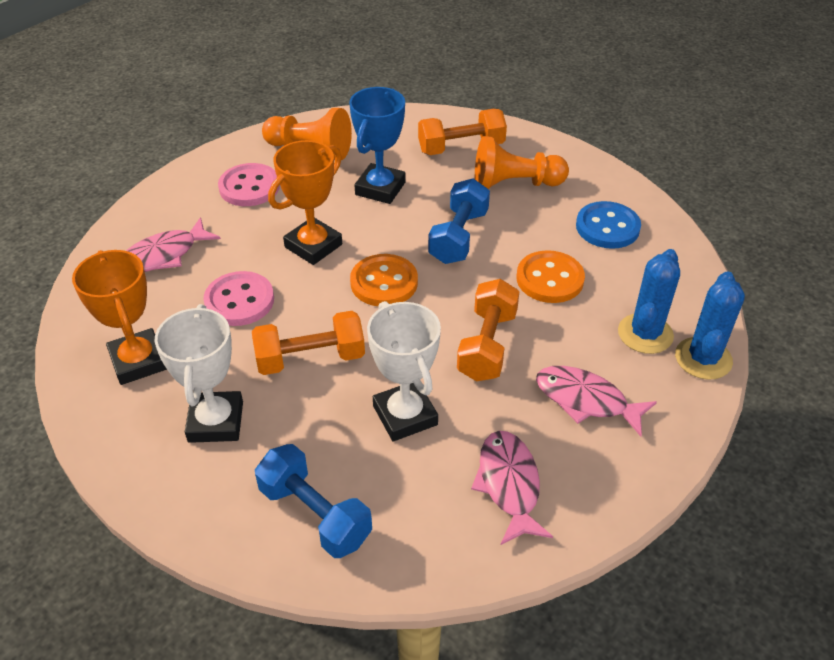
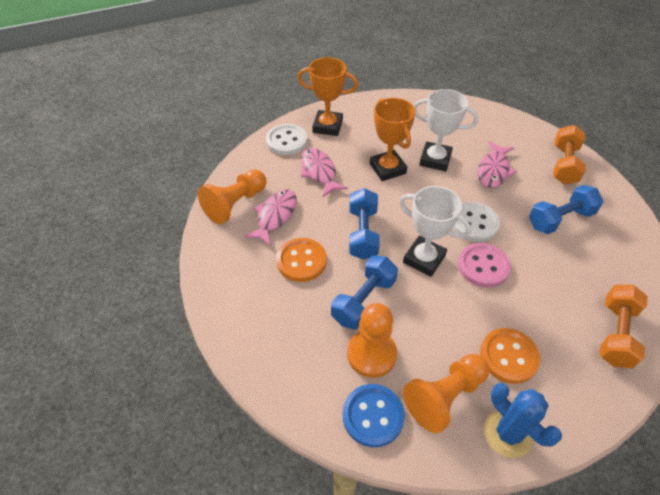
blue cactus: 2 -> 1
blue dumbbell: 2 -> 3
blue trophy: 1 -> 0
orange dumbbell: 3 -> 2
orange pawn: 2 -> 3
pink button: 2 -> 1
white button: 0 -> 2

